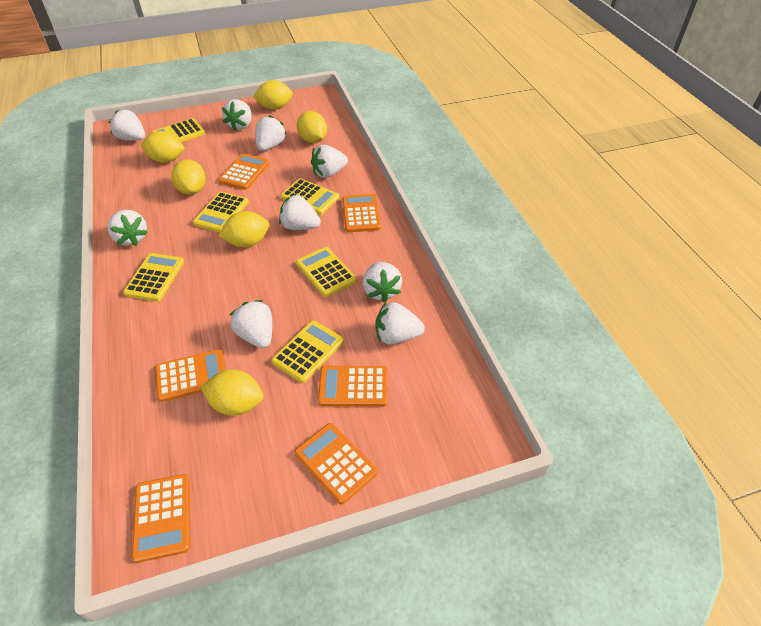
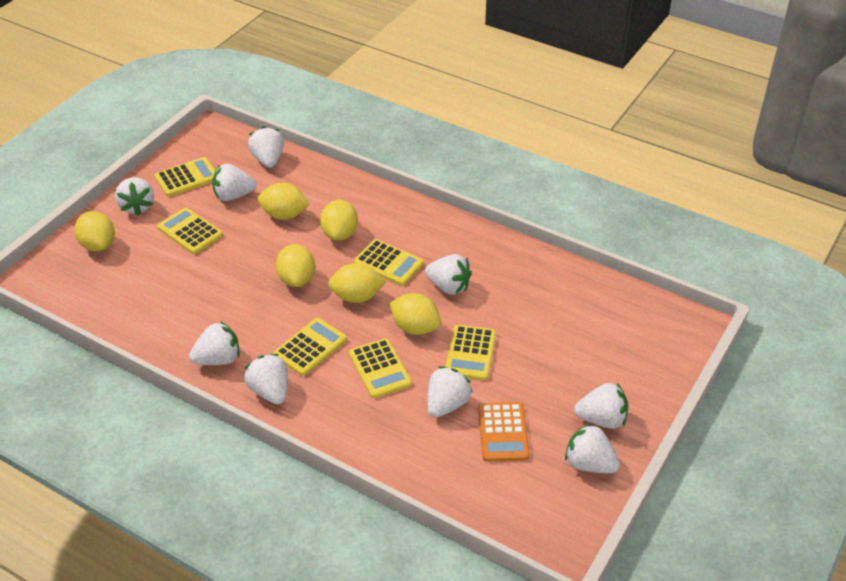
orange calculator: 6 -> 1

